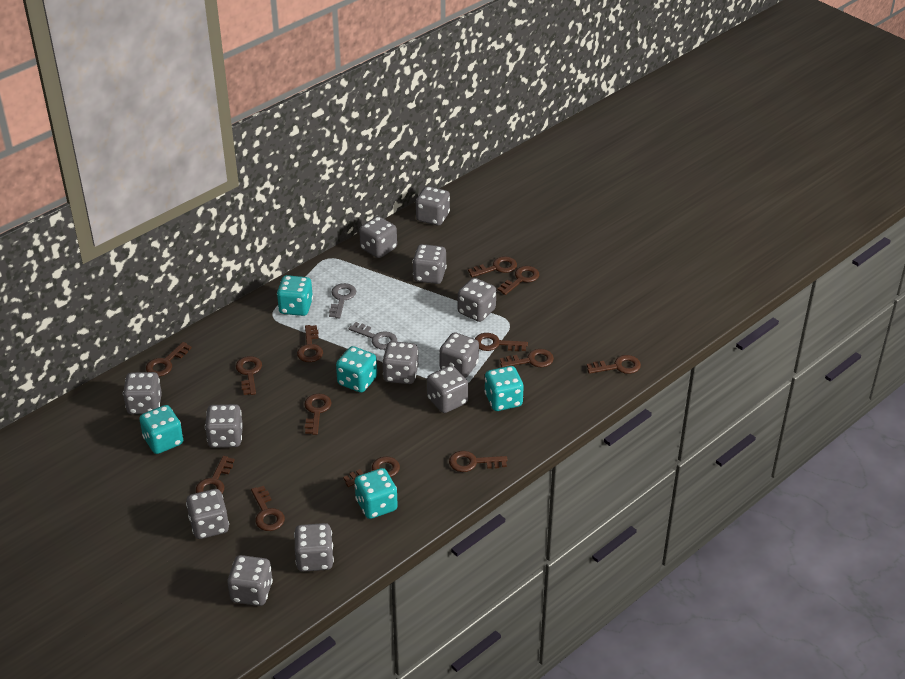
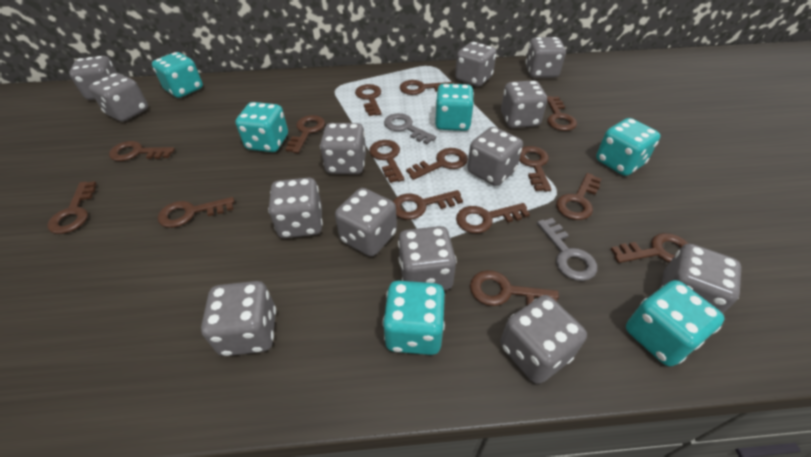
brown key: 13 -> 15
grey dice: 12 -> 13
turquoise dice: 5 -> 6

